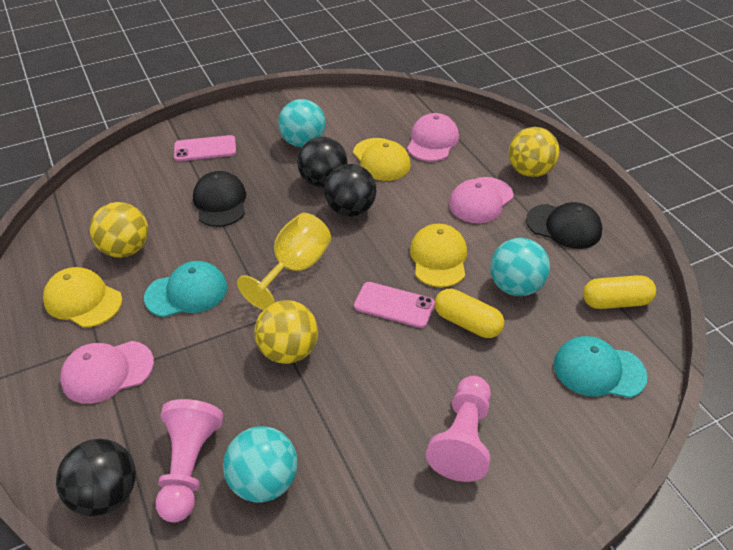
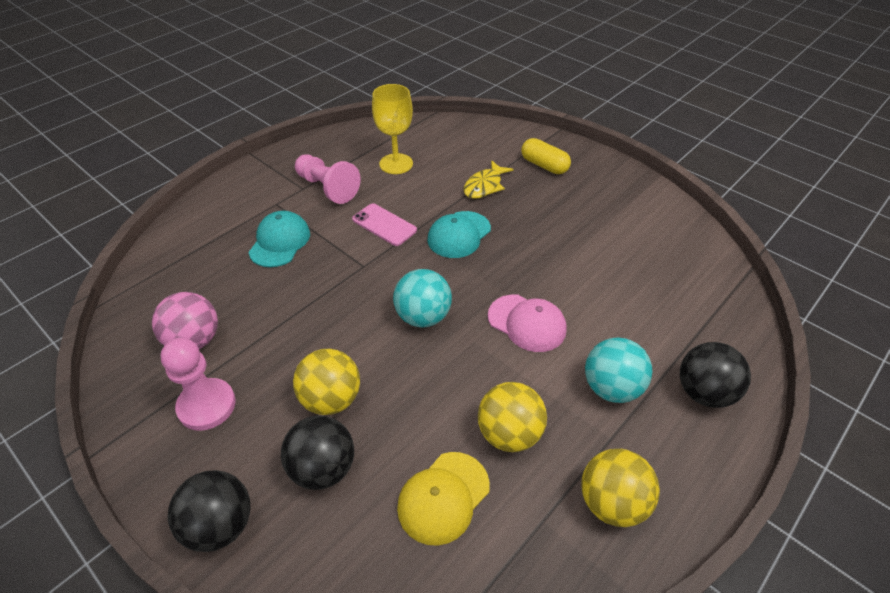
black cap: 2 -> 0
pink ball: 0 -> 1
pink cap: 3 -> 1
pink phone: 2 -> 1
turquoise ball: 3 -> 2
yellow cap: 3 -> 1
yellow capsule: 2 -> 1
yellow fish: 0 -> 1

